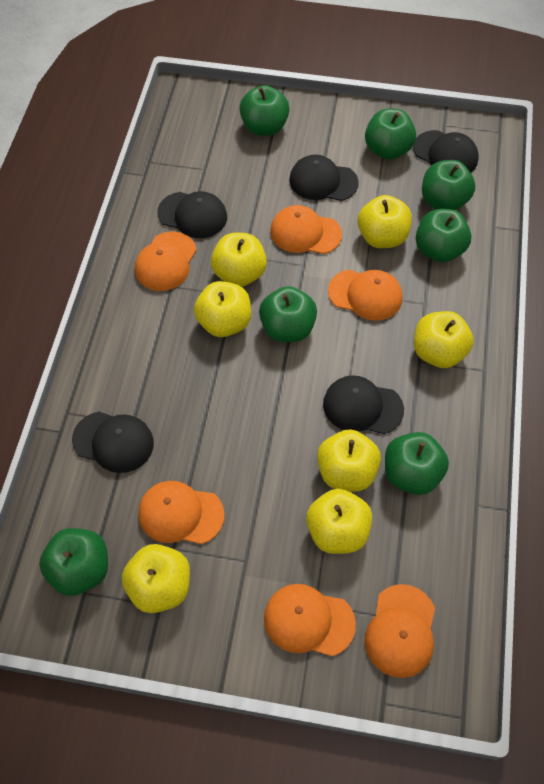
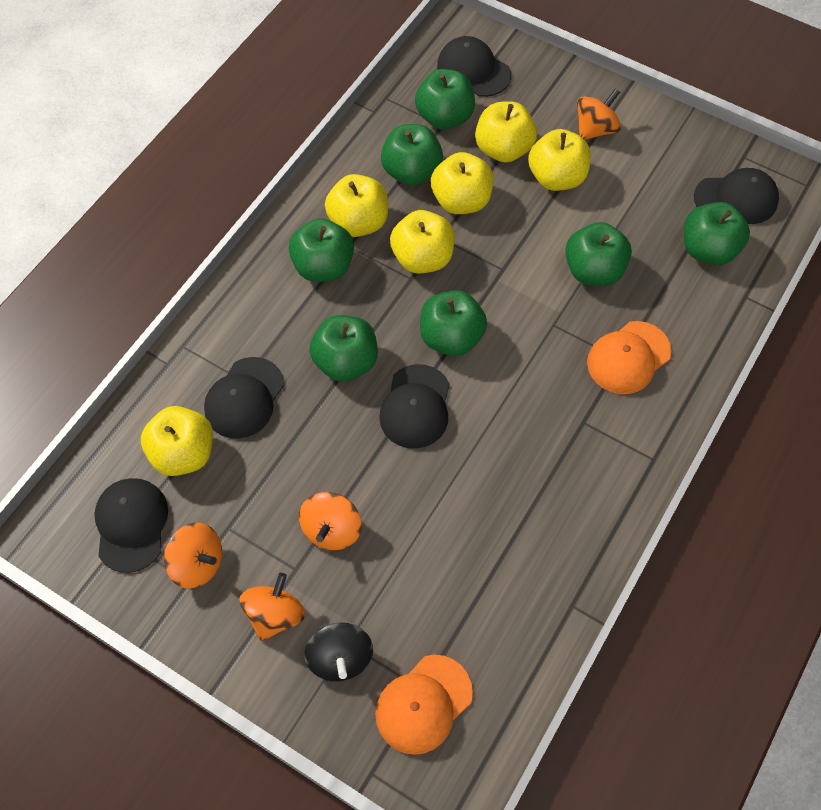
black spinning top: 0 -> 1
orange cap: 6 -> 2
orange spinning top: 0 -> 4
yellow apple: 7 -> 6

